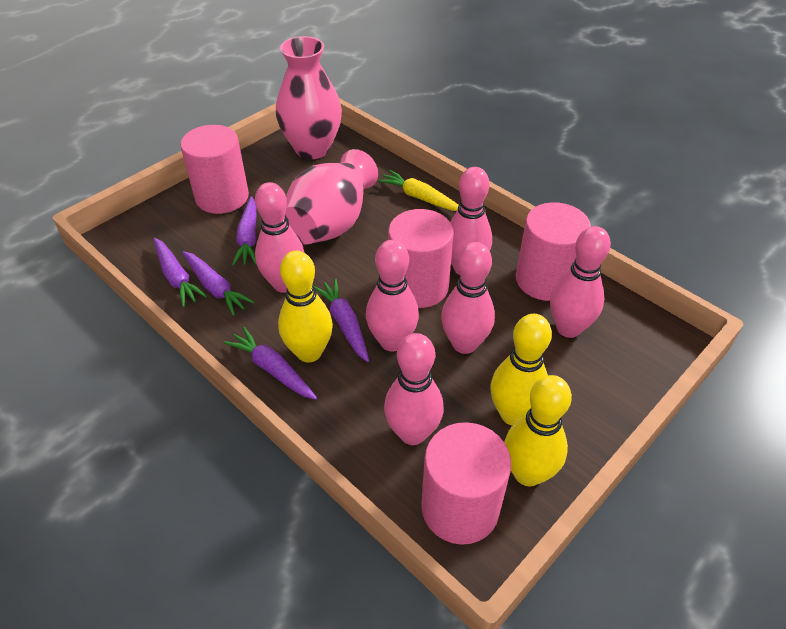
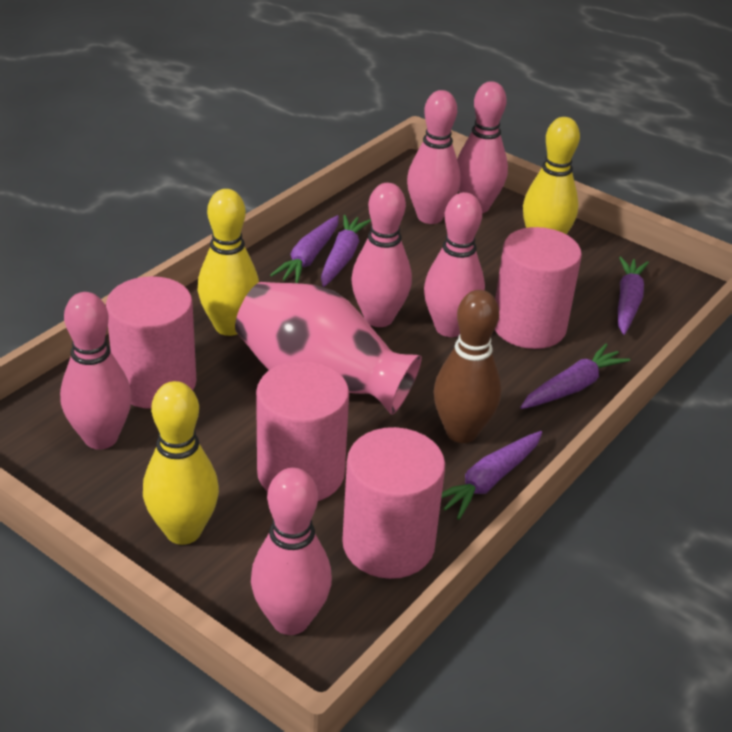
brown bowling pin: 0 -> 1
pink vase: 2 -> 1
yellow carrot: 1 -> 0

